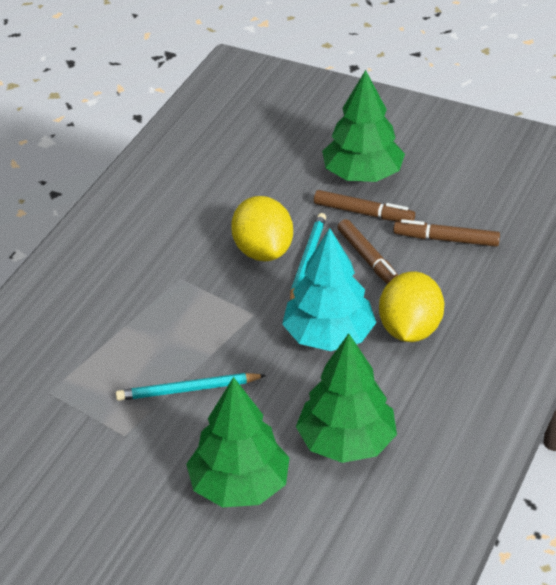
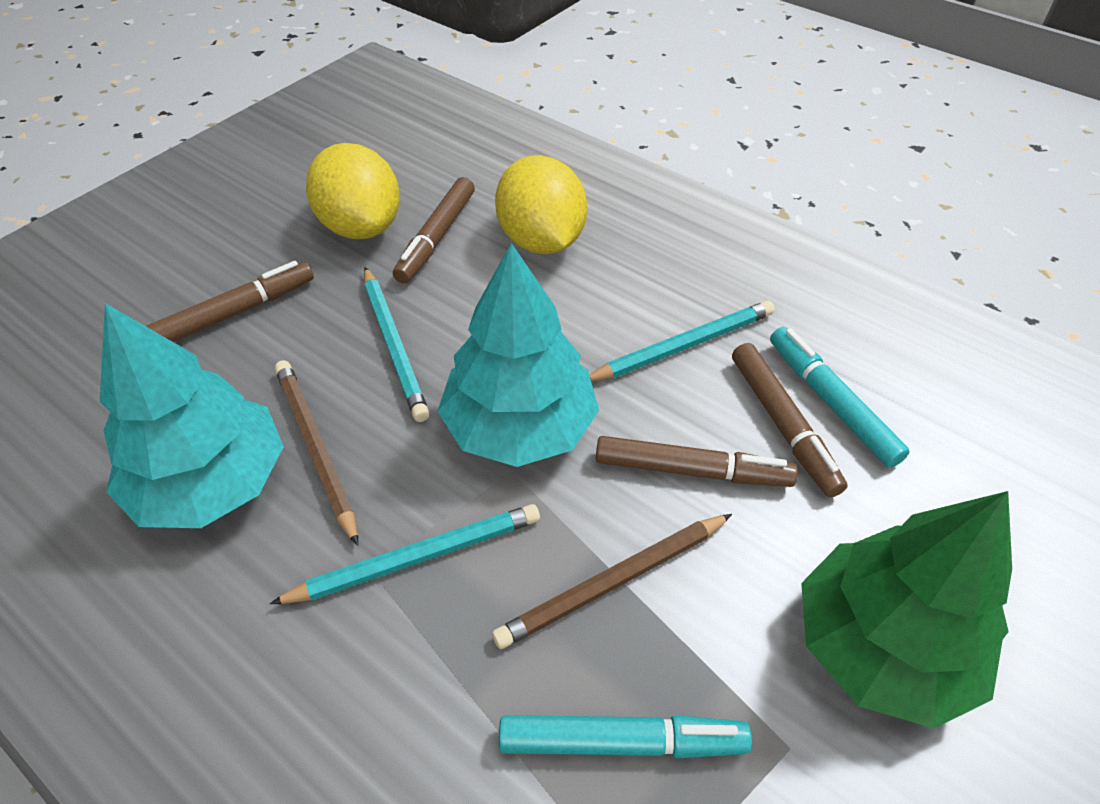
brown marker: 3 -> 4
brown pencil: 0 -> 2
green tree: 3 -> 1
turquoise marker: 0 -> 2
turquoise pencil: 2 -> 3
turquoise tree: 1 -> 2

